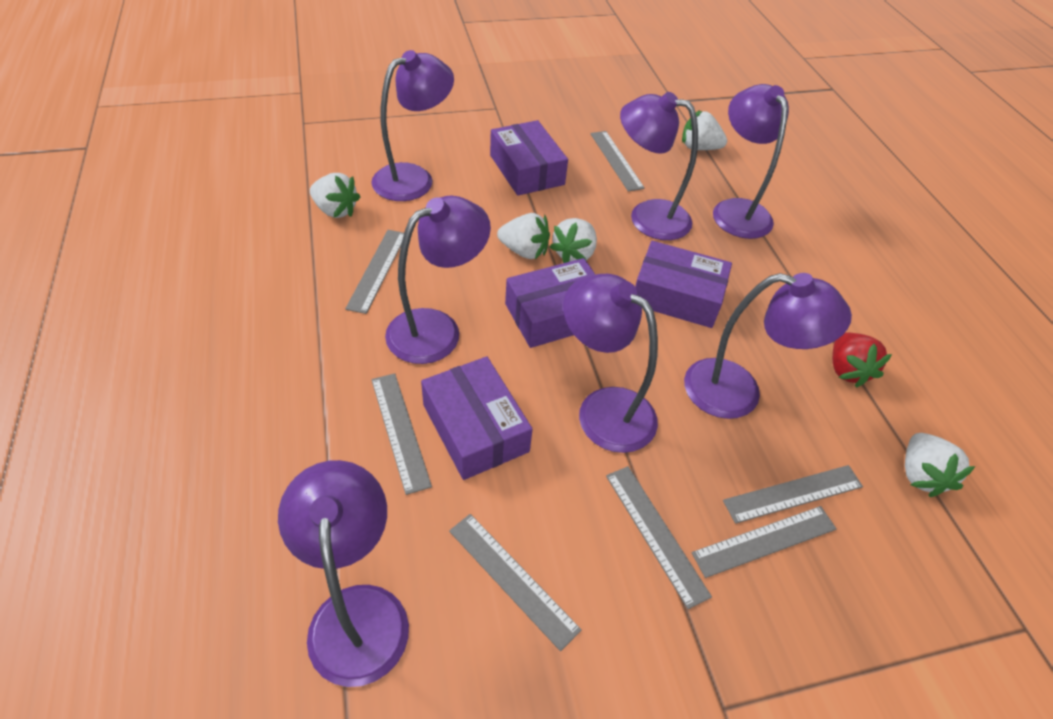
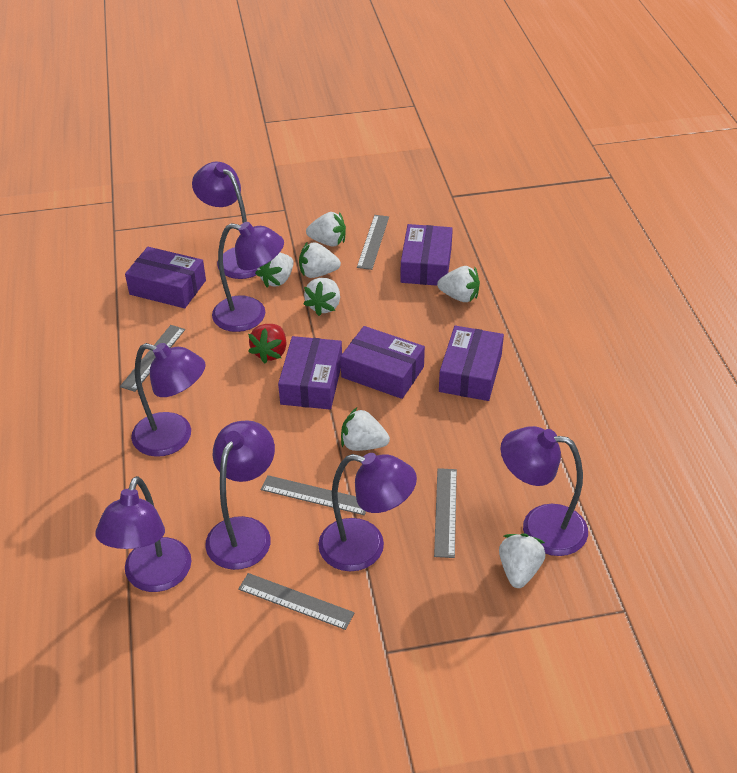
grey ruler: 7 -> 5
purple box: 4 -> 5
white strawberry: 5 -> 7

